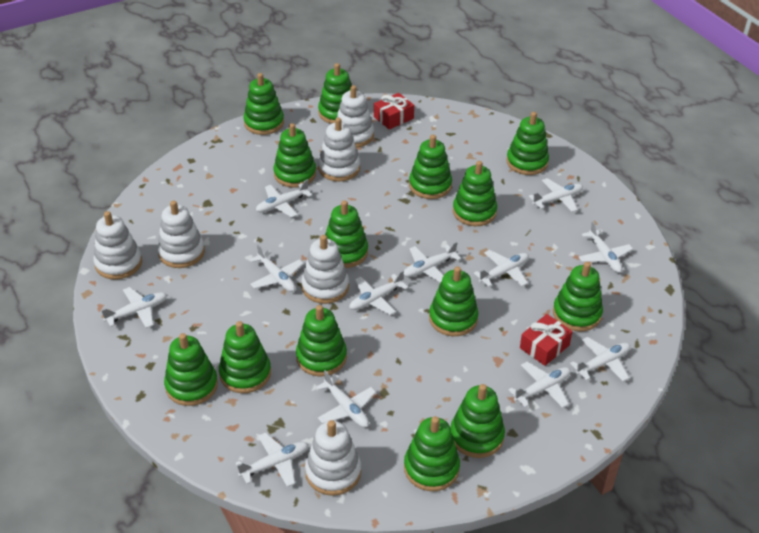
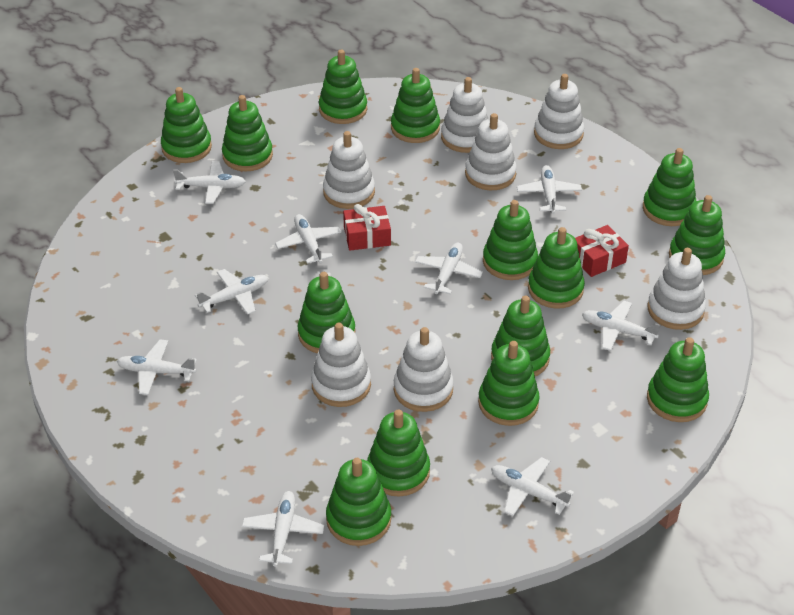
white plane: 12 -> 9
white stacking toy: 6 -> 7

